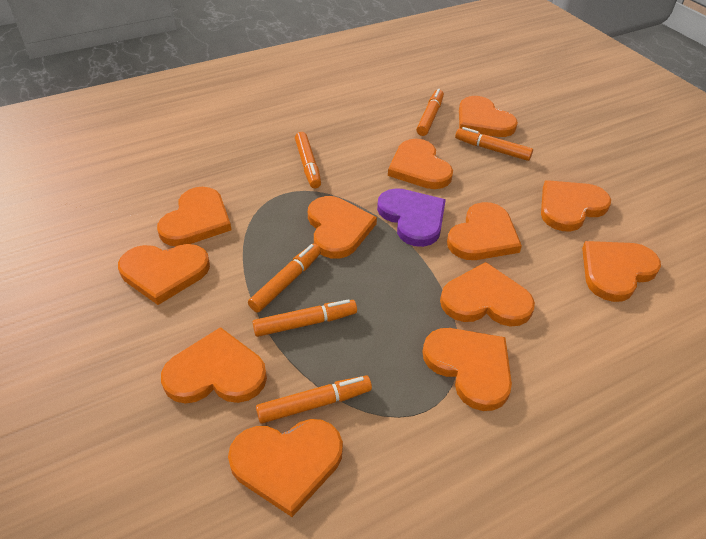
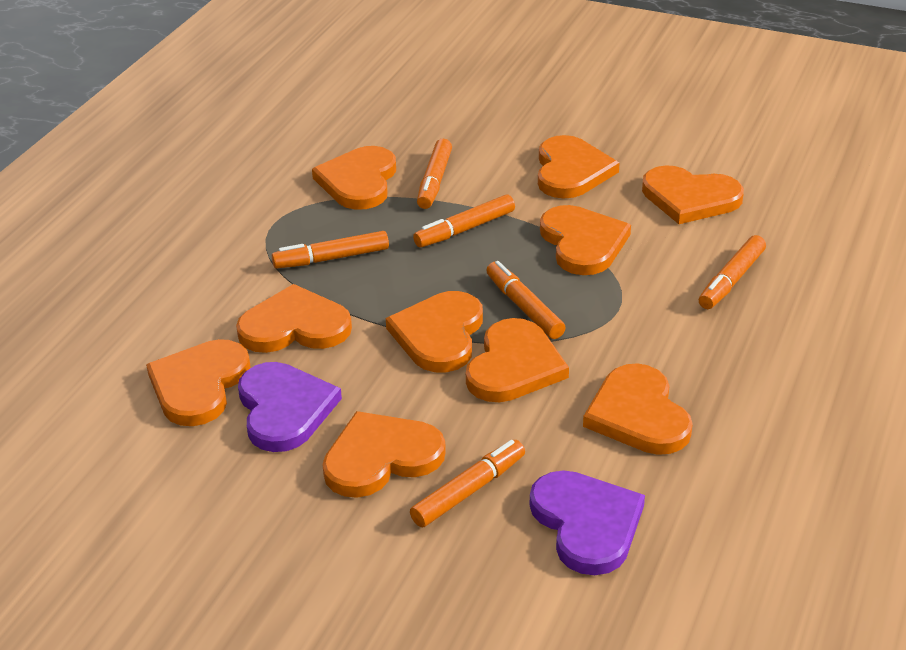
orange heart: 12 -> 10
purple heart: 1 -> 2

